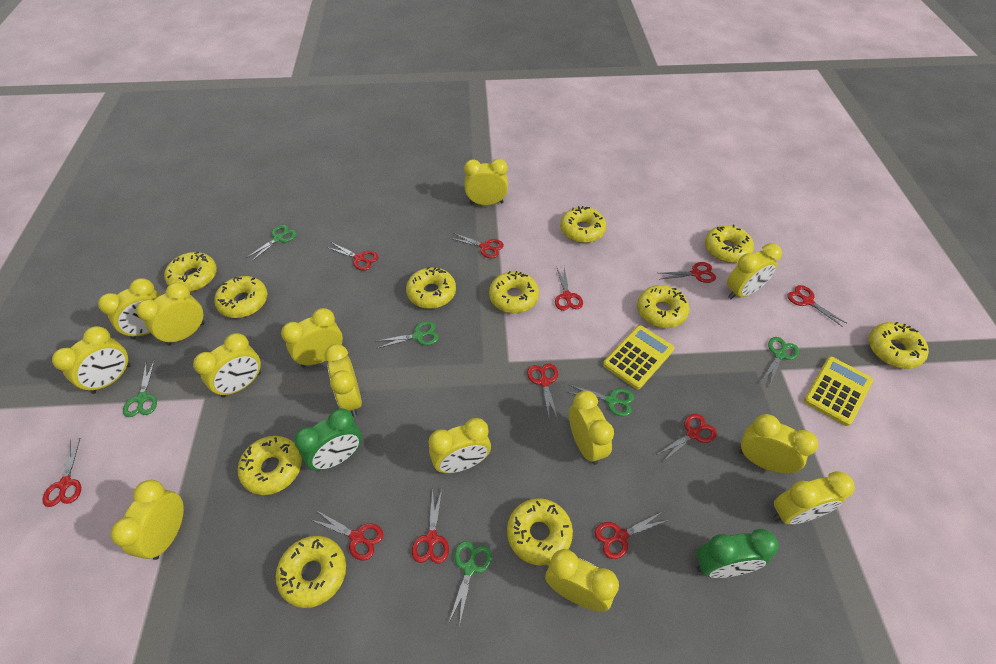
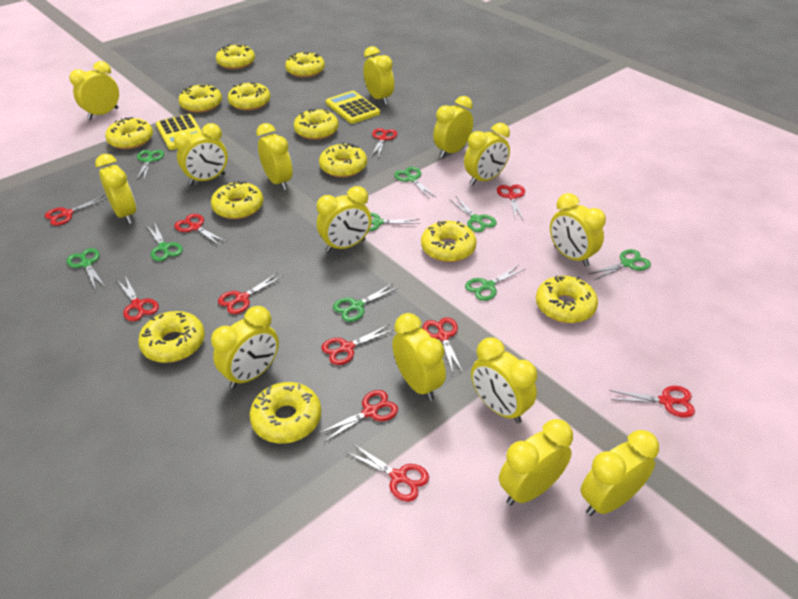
green clock: 2 -> 0
green scissors: 6 -> 9
yellow donut: 11 -> 12

